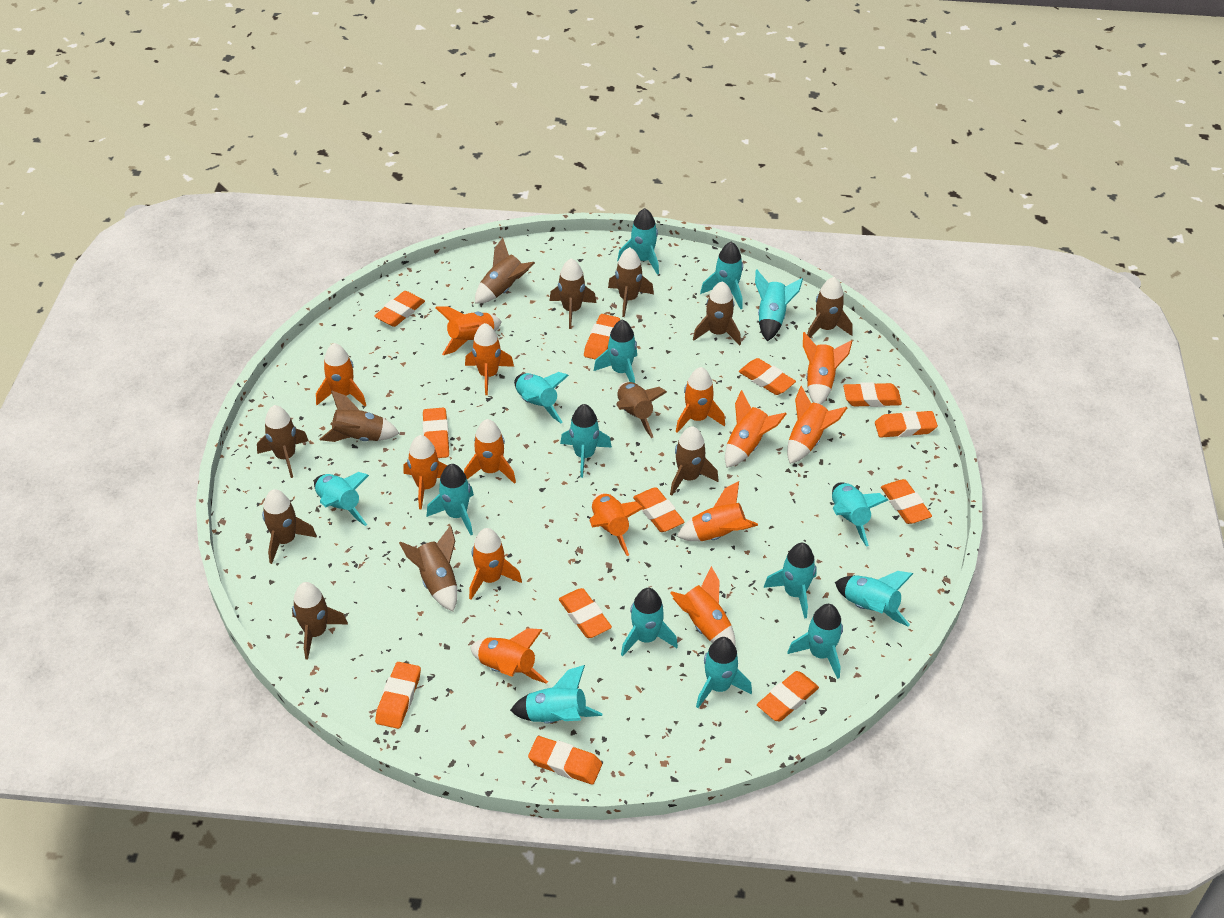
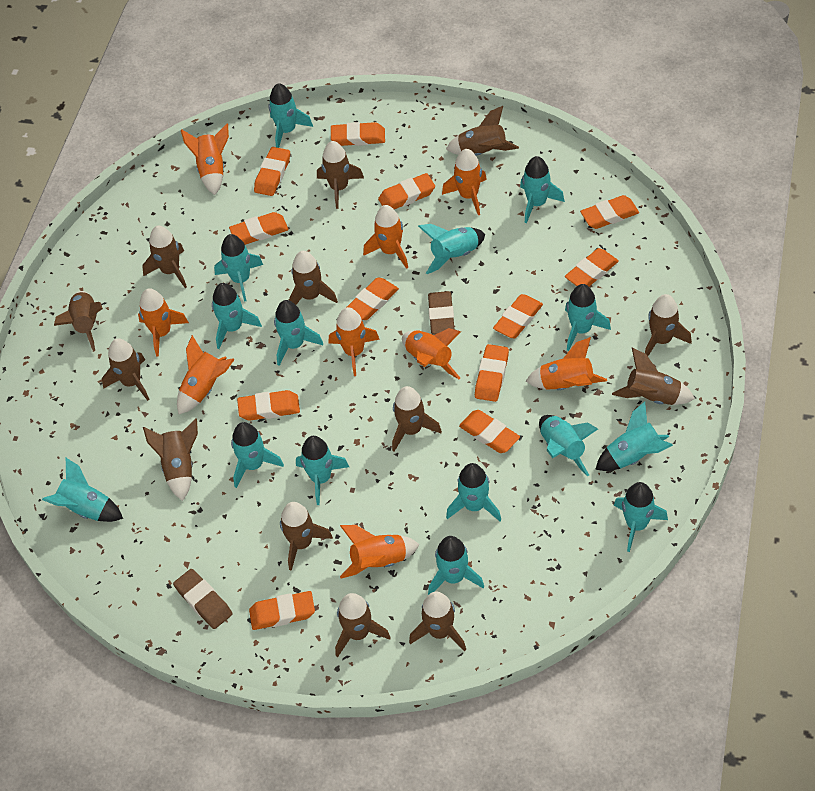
brown eraser: 0 -> 2
brown rocket: 12 -> 13
orange rocket: 14 -> 9

